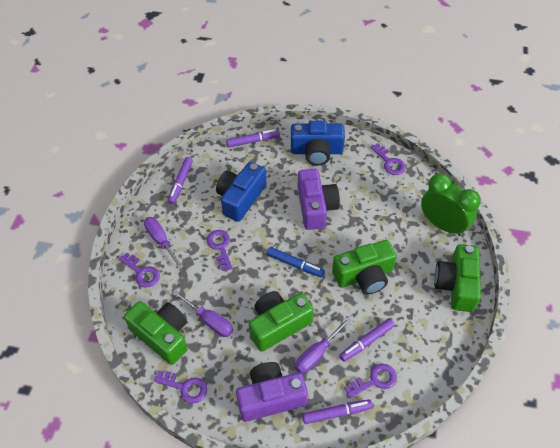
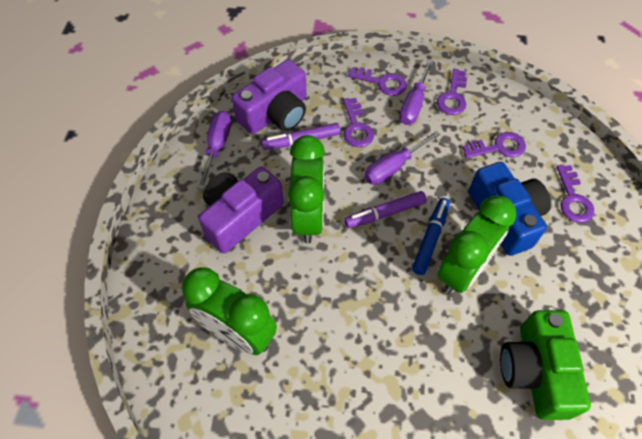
blue camera: 2 -> 1
green camera: 4 -> 1
green clock: 1 -> 3
purple marker: 4 -> 2

